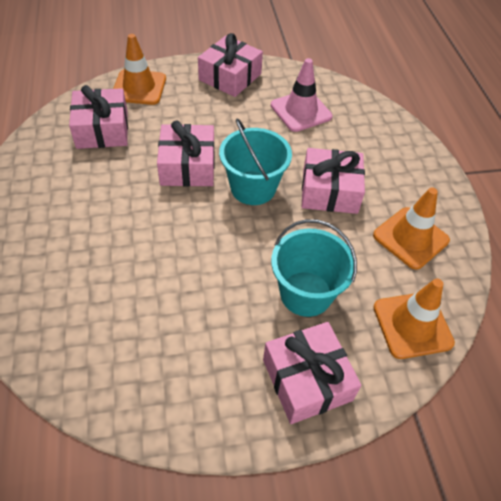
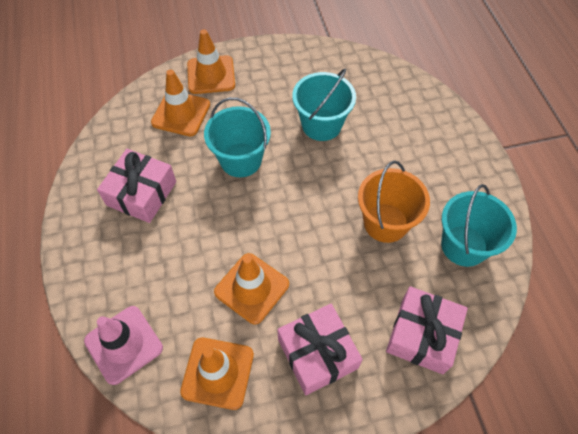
orange bucket: 0 -> 1
orange traffic cone: 3 -> 4
pink gift: 5 -> 3
turquoise bucket: 2 -> 3

